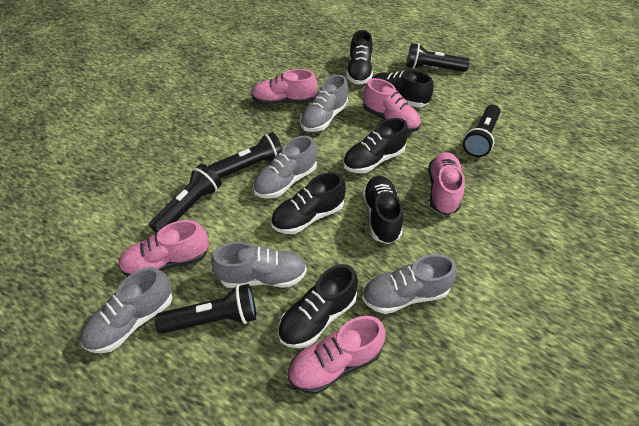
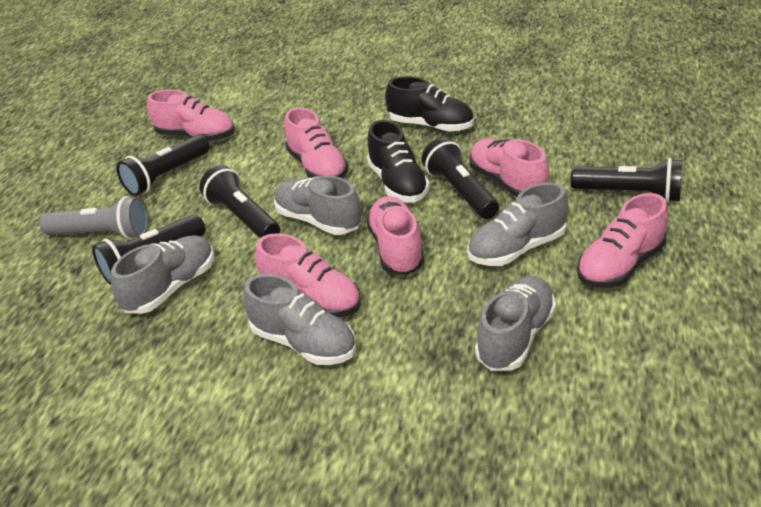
black shoe: 6 -> 2
grey flashlight: 0 -> 1
pink shoe: 5 -> 6

